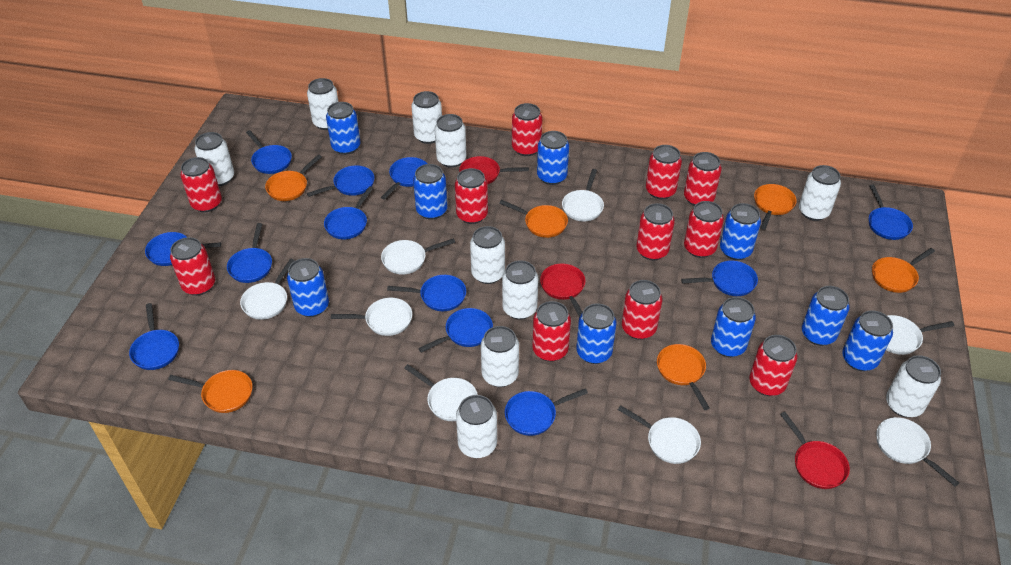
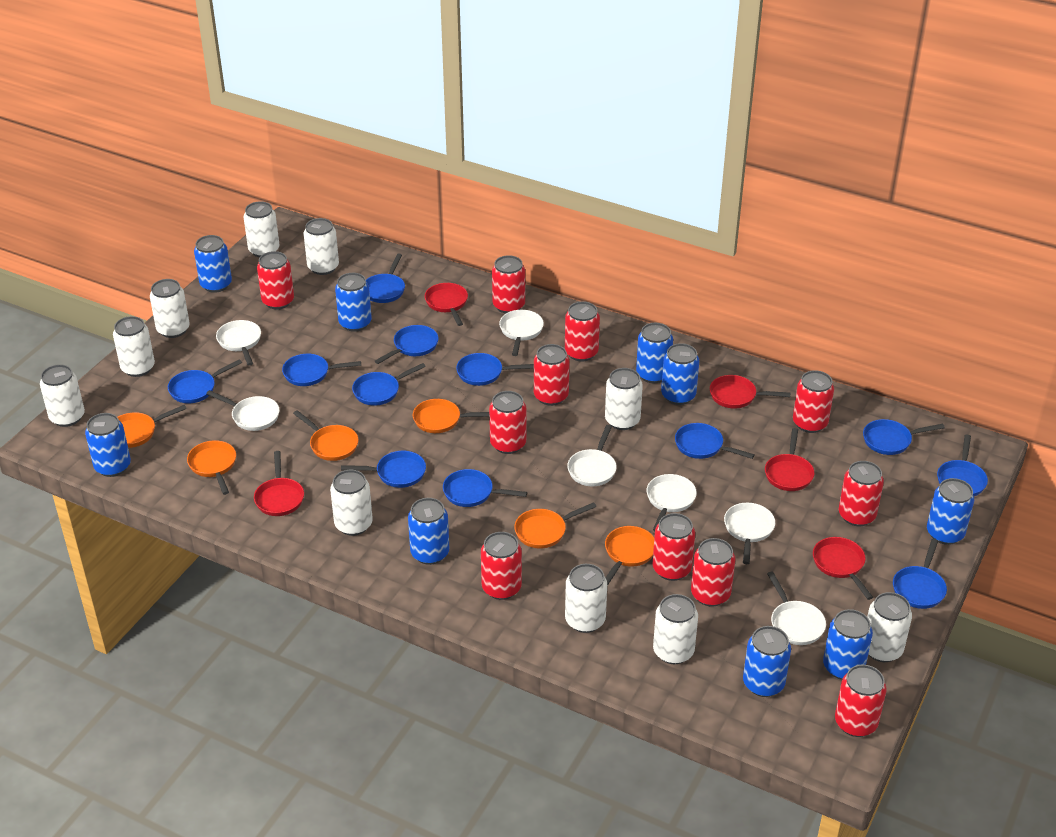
red pan: 3 -> 5
white pan: 8 -> 7

